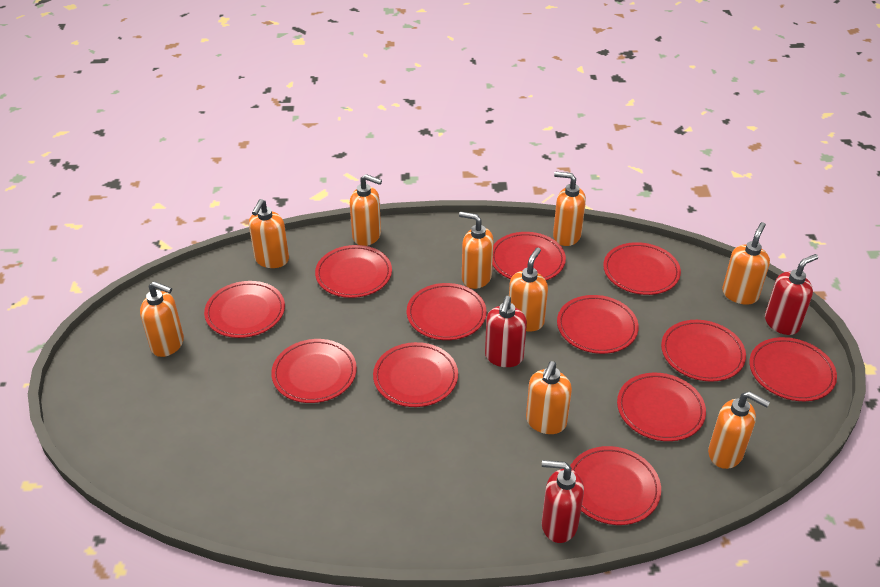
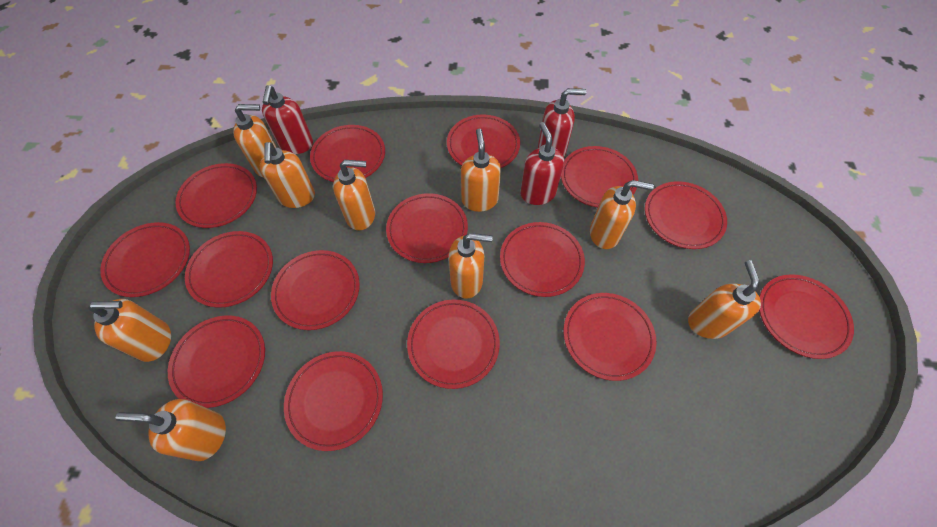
red plate: 12 -> 15

